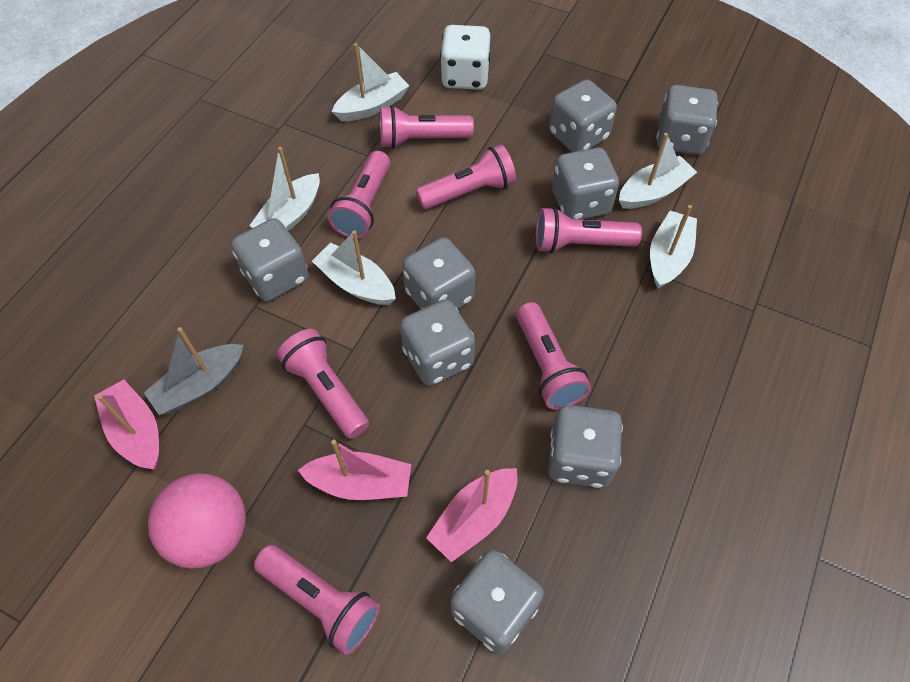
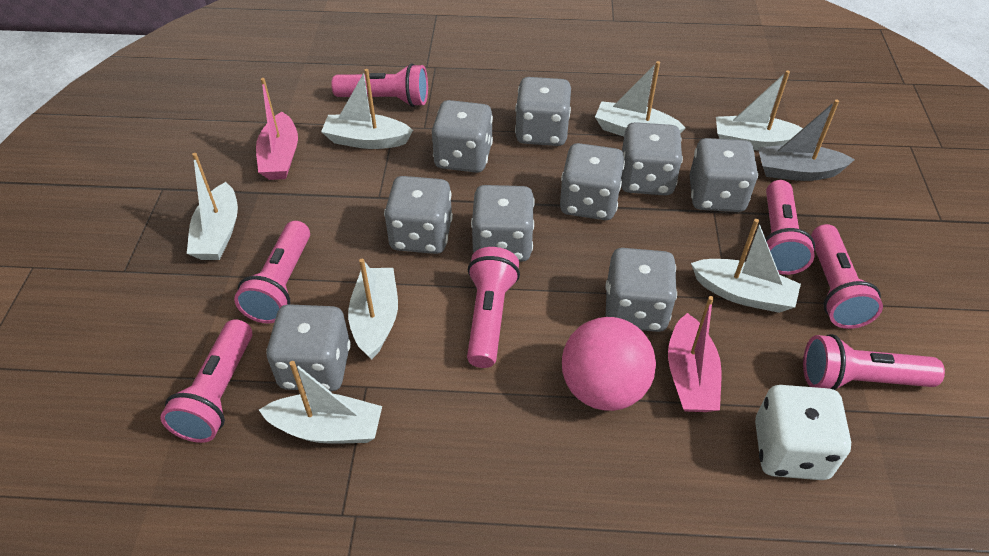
grey dice: 8 -> 9
pink boat: 3 -> 2
white boat: 5 -> 7

